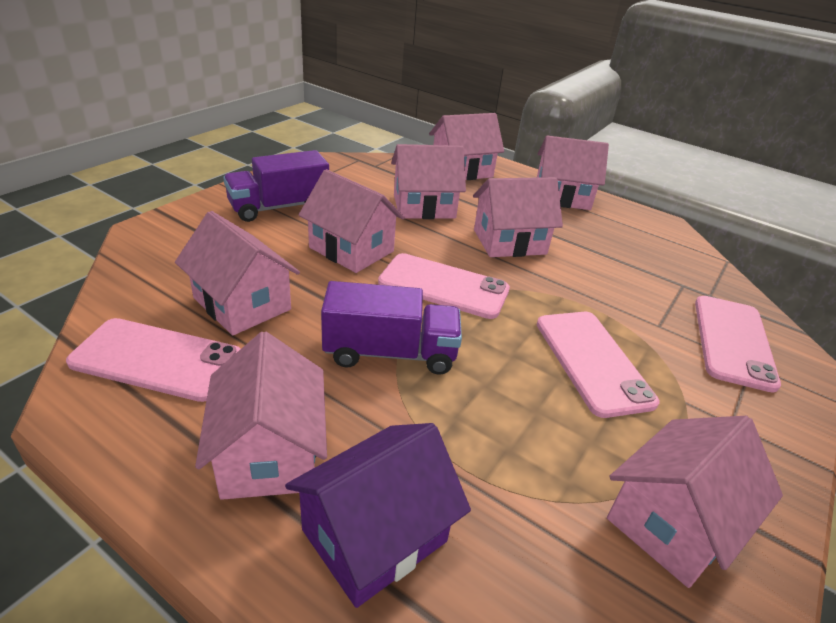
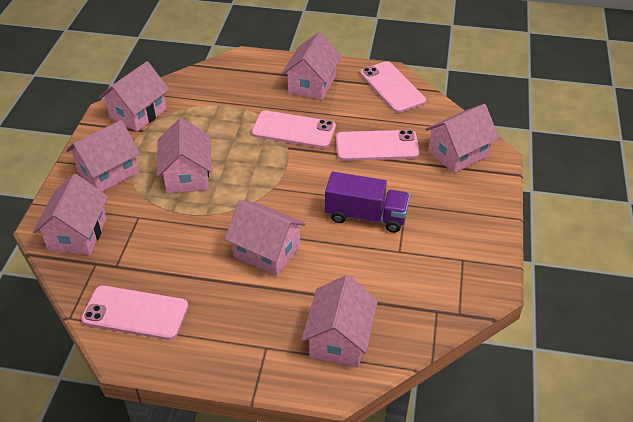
purple house: 1 -> 0
purple truck: 2 -> 1

